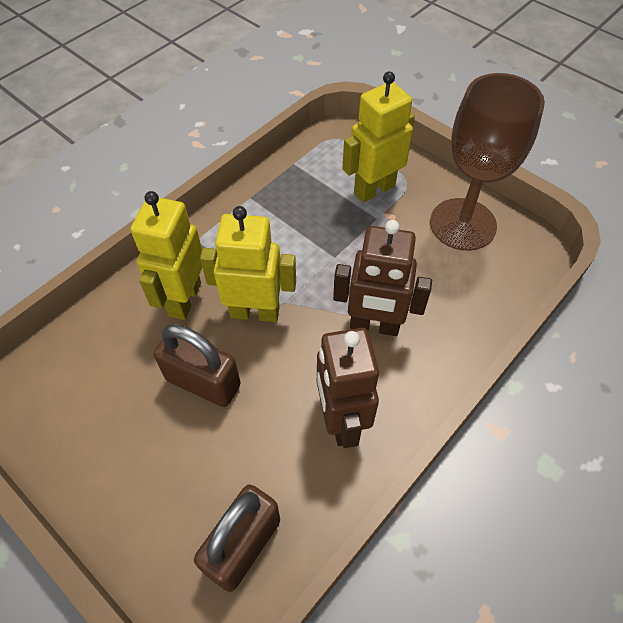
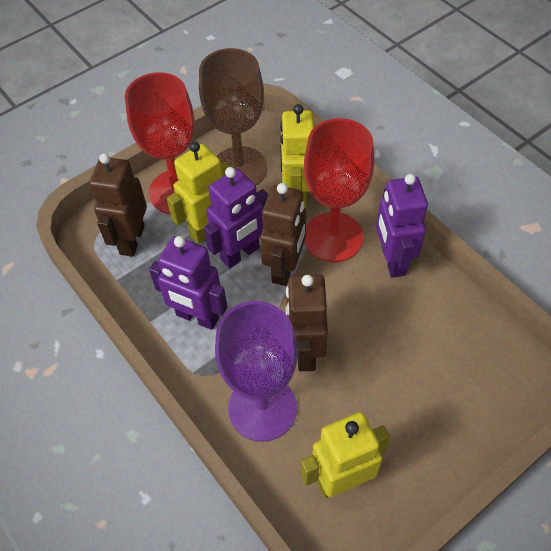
brown padlock: 2 -> 0
brown robot: 2 -> 3
purple goblet: 0 -> 1
purple robot: 0 -> 3
red goblet: 0 -> 2

